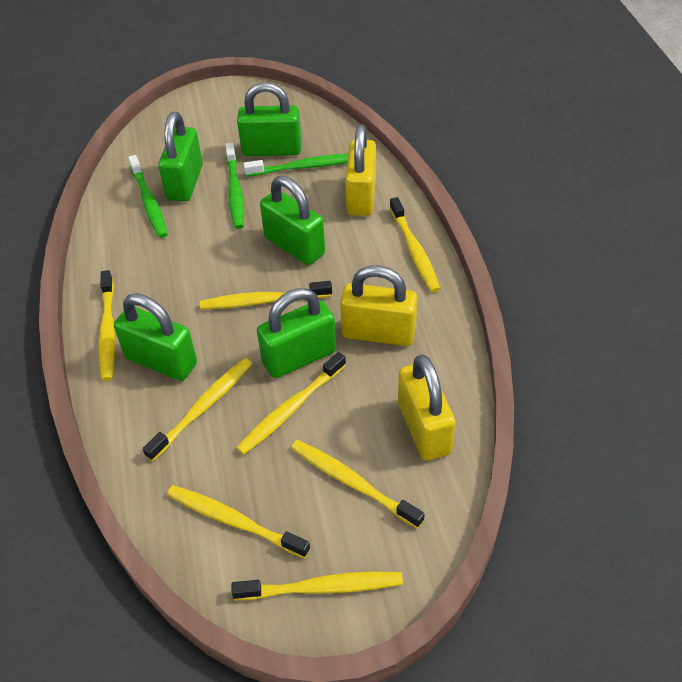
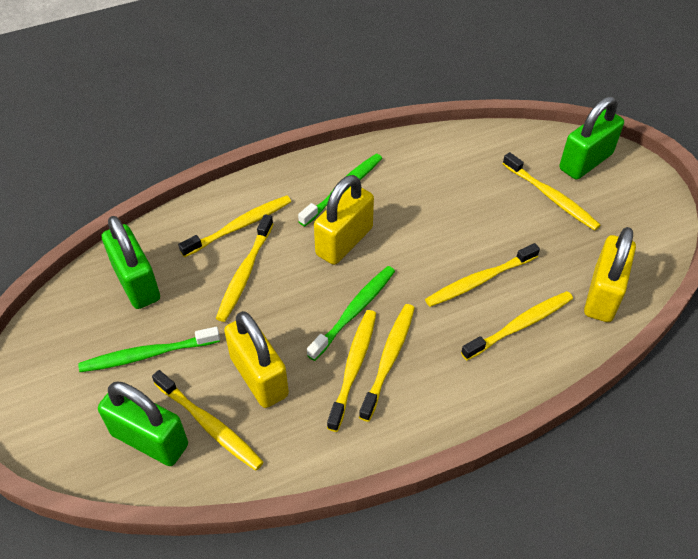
green padlock: 5 -> 3

